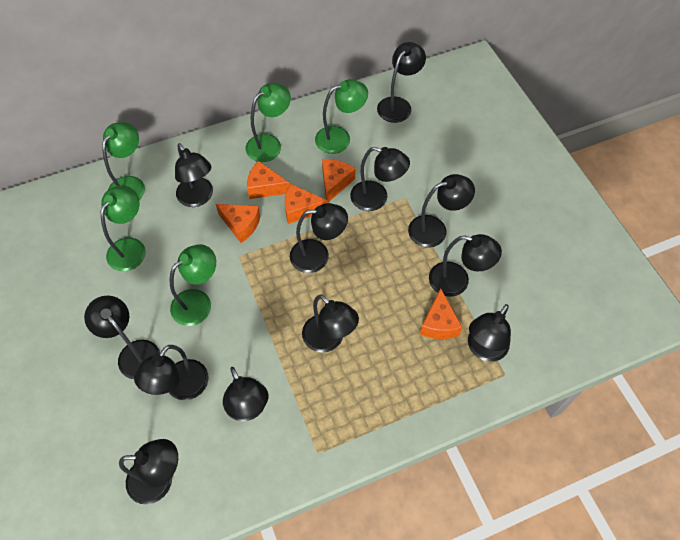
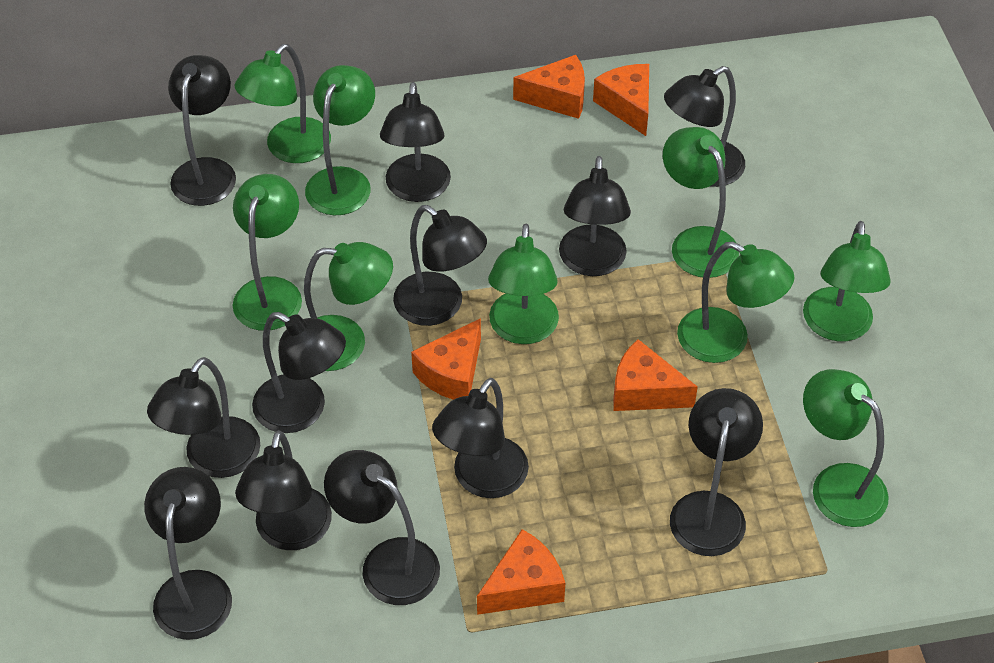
green lamp: 5 -> 9

